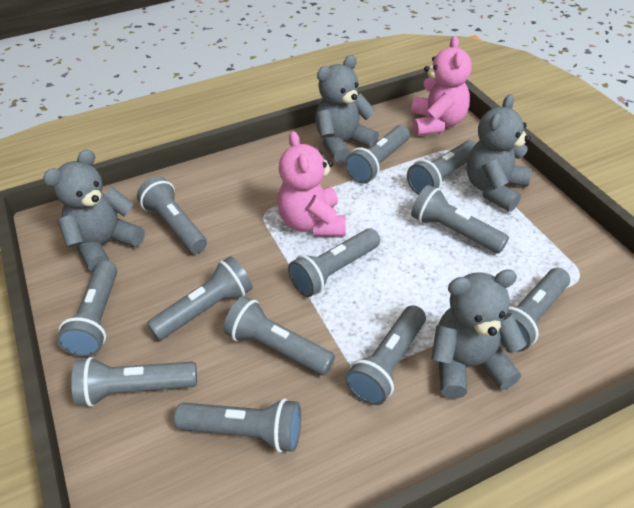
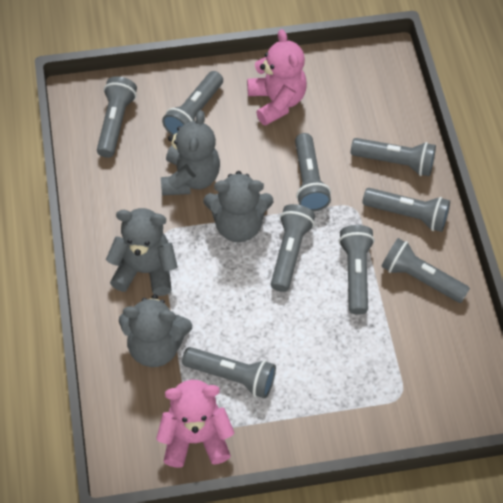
grey flashlight: 12 -> 9

